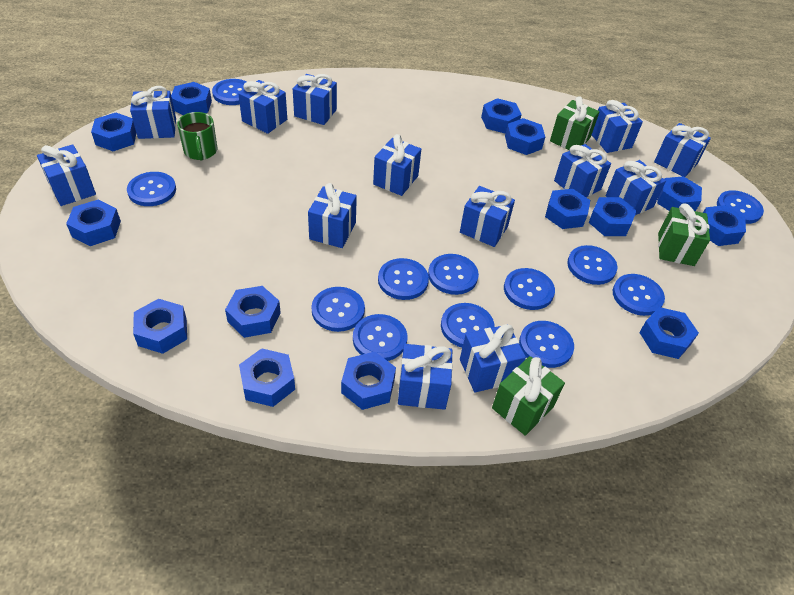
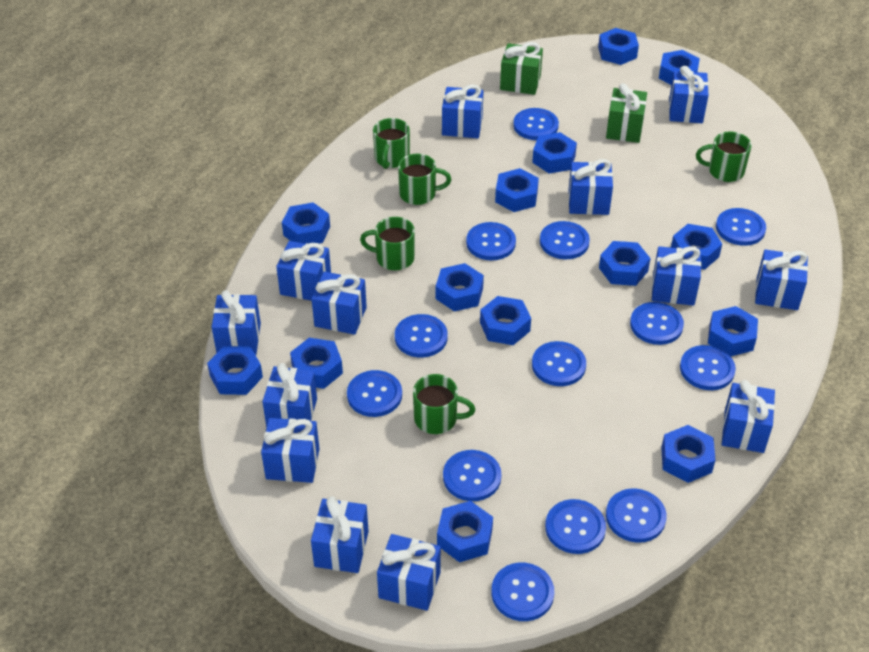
blue button: 12 -> 13
green gift: 3 -> 2
green mug: 1 -> 5

